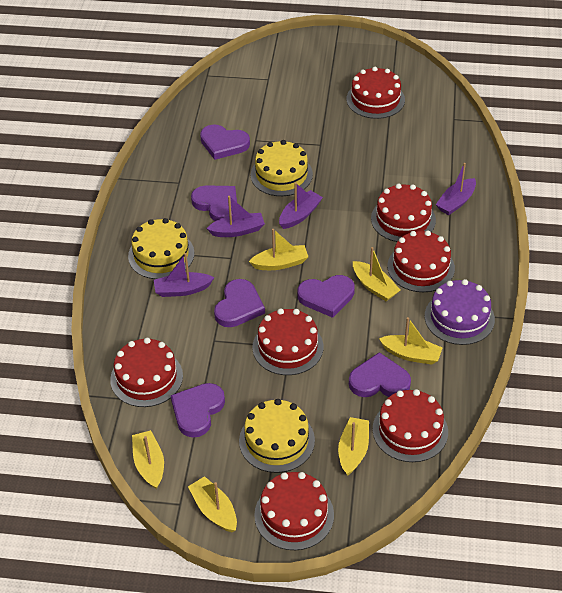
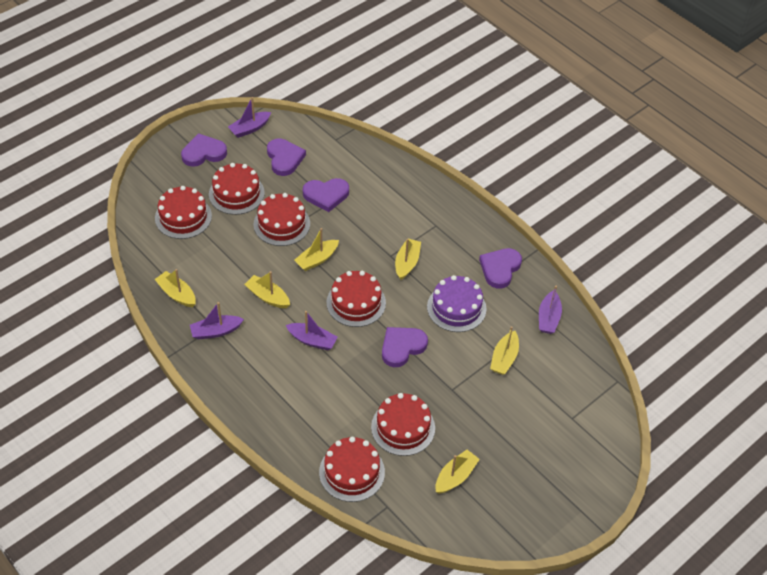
purple heart: 6 -> 5
red cake: 7 -> 6
yellow cake: 3 -> 0

